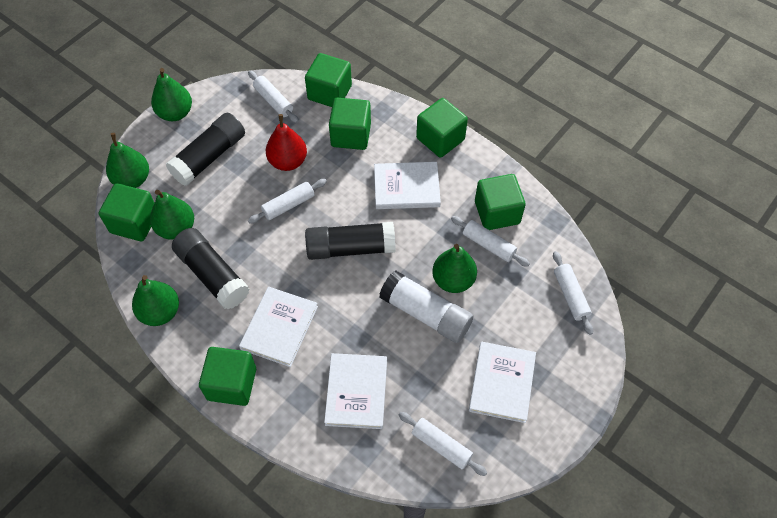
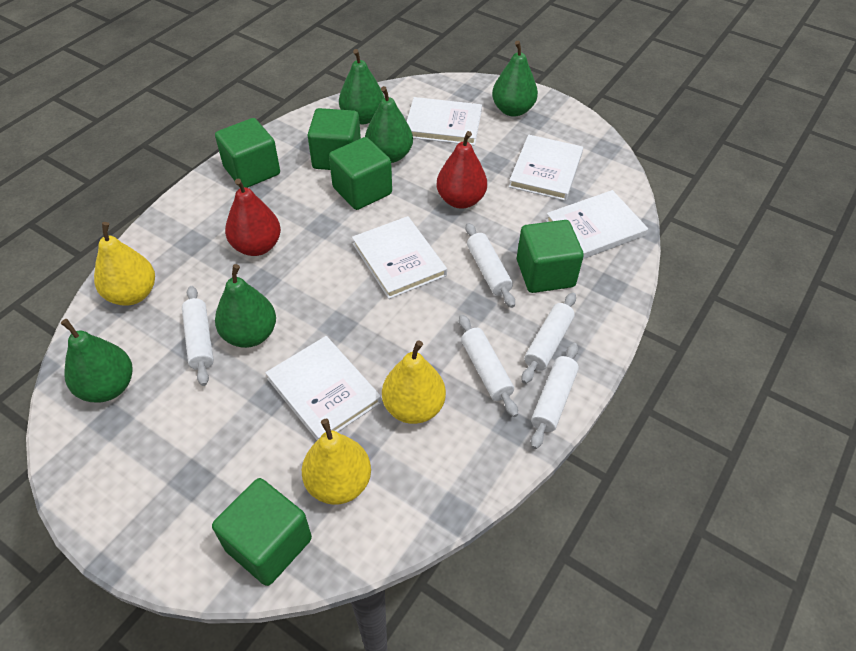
black glue stick: 3 -> 0
green cube: 6 -> 5
red pear: 1 -> 2
white book: 4 -> 5
white glue stick: 1 -> 0
yellow pear: 0 -> 3

